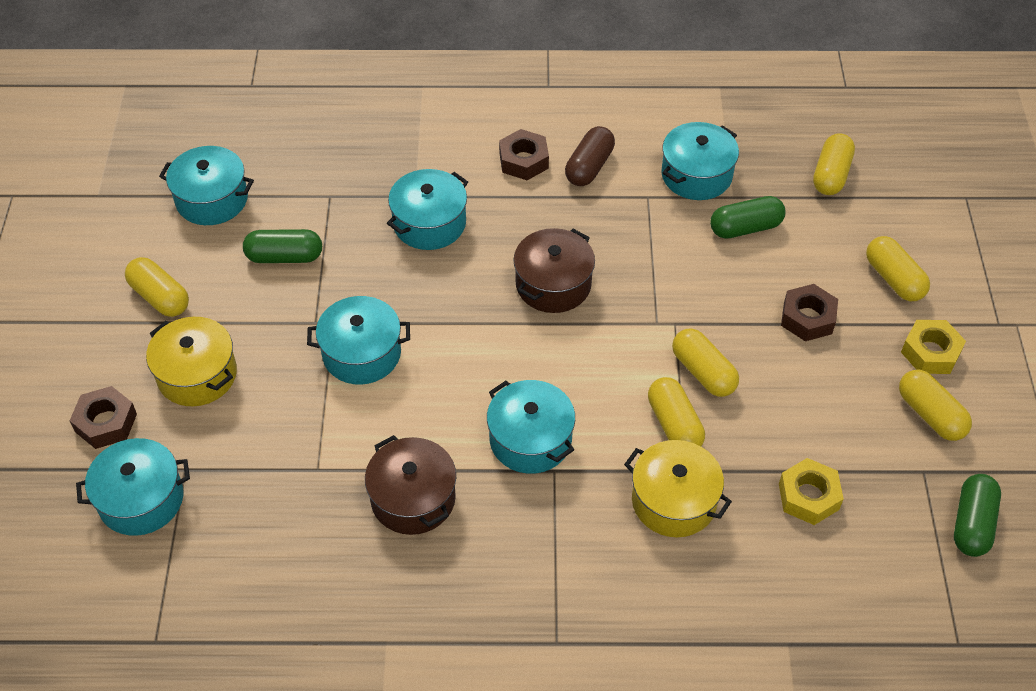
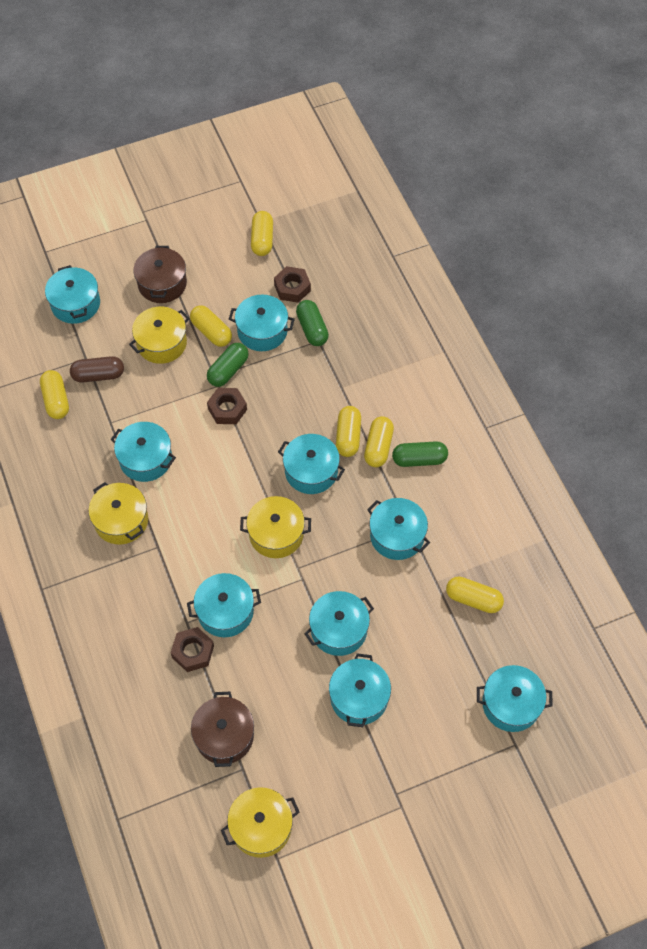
turquoise pot: 6 -> 9
yellow nut: 2 -> 0
yellow pot: 2 -> 4

